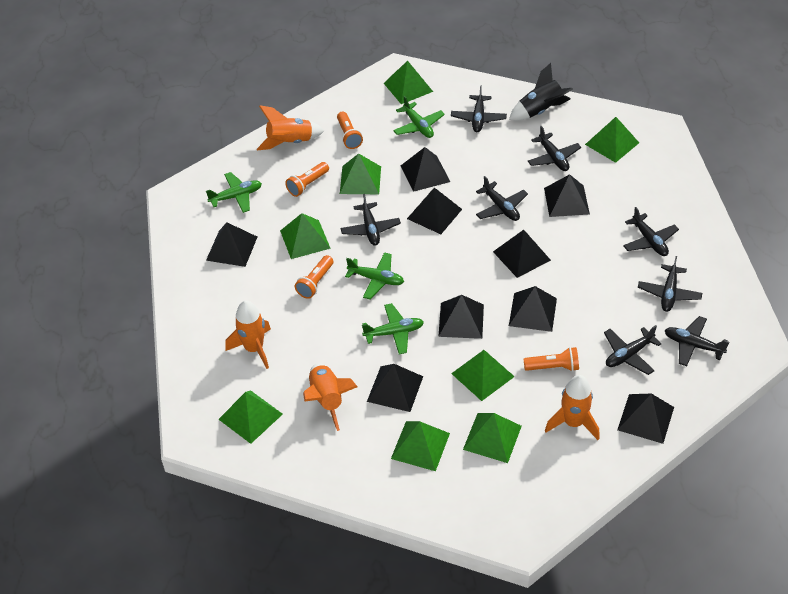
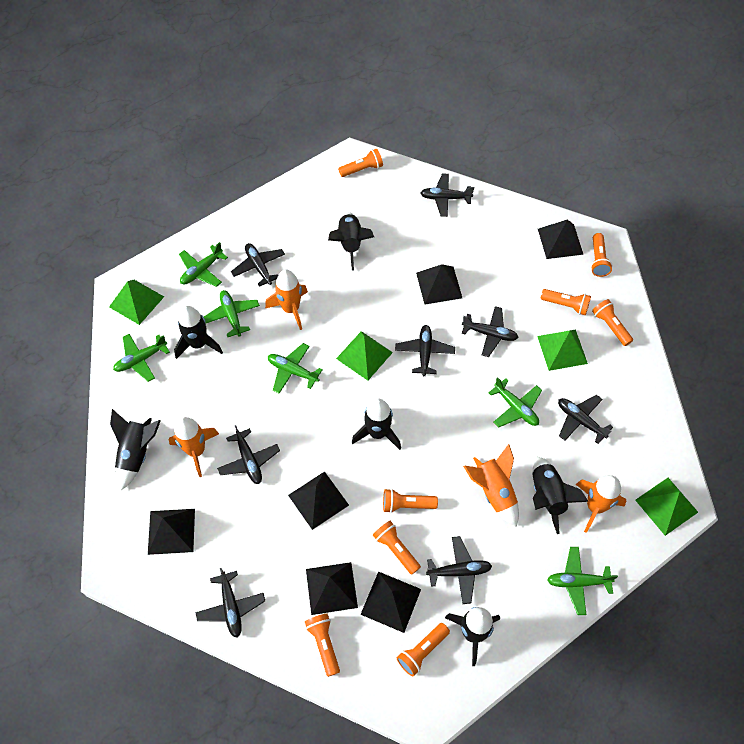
black pyramid: 9 -> 6
black rocket: 1 -> 6
green plane: 4 -> 6
green pyramid: 8 -> 4
orange flashlight: 4 -> 8

